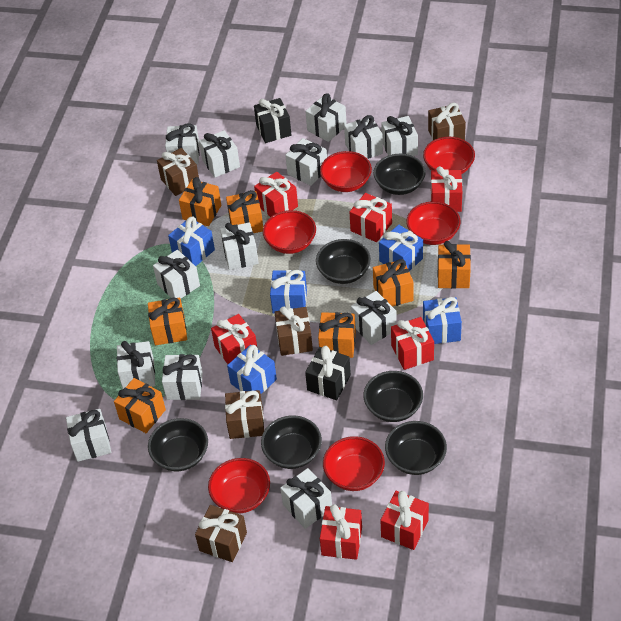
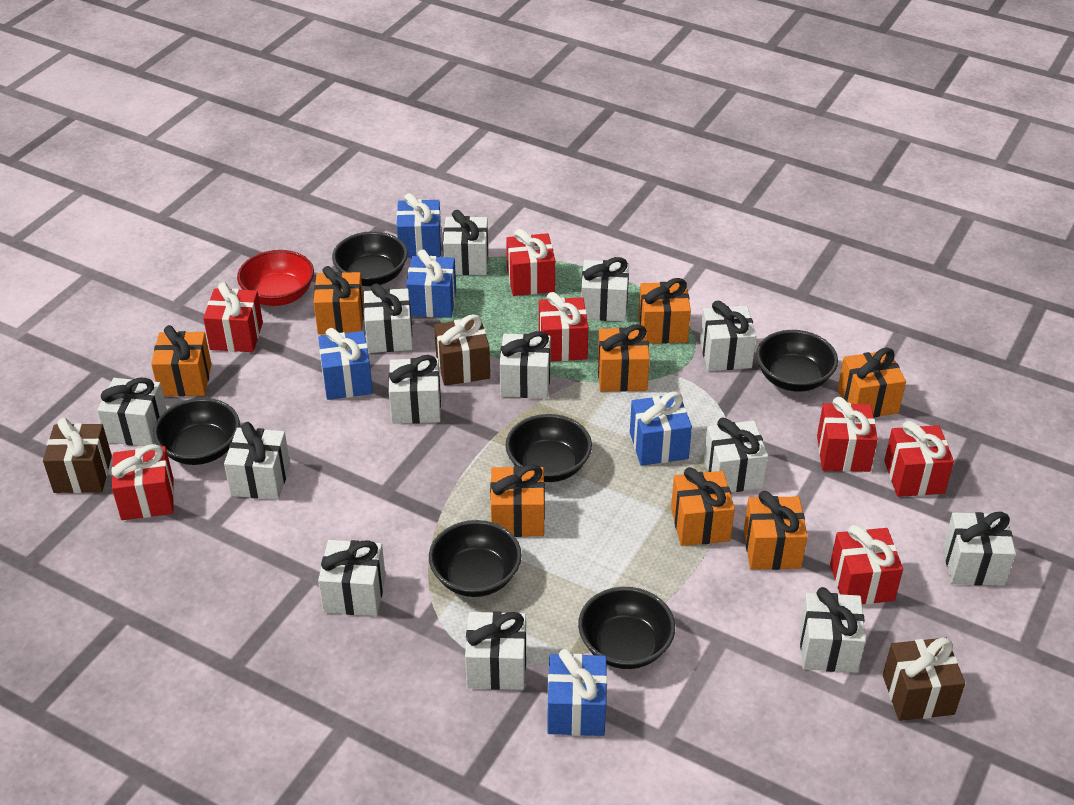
black gift: 2 -> 0
brown gift: 5 -> 3
orange gift: 7 -> 8
red bowl: 6 -> 1

